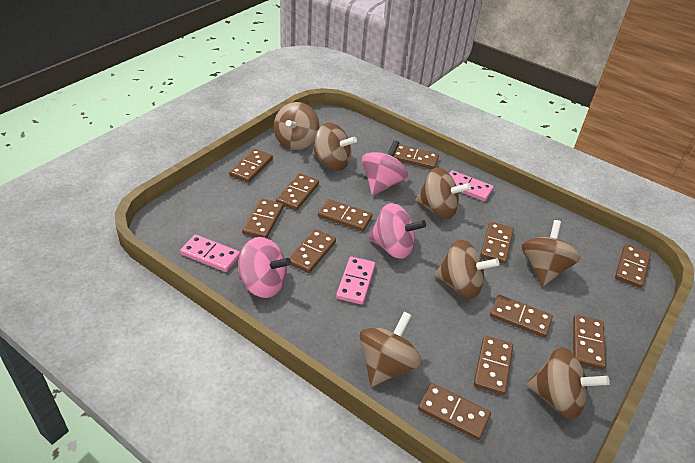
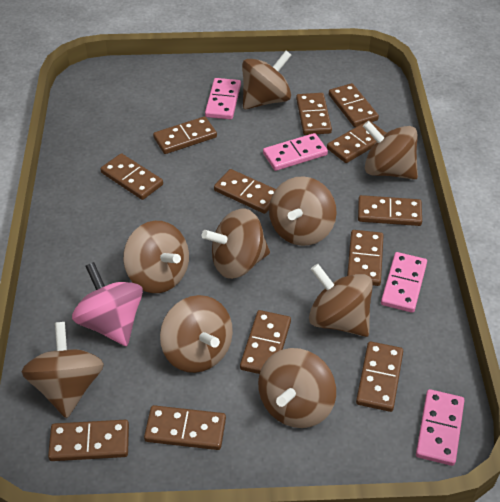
brown spinning top: 7 -> 9
pink domino: 3 -> 4
pink spinning top: 3 -> 1

